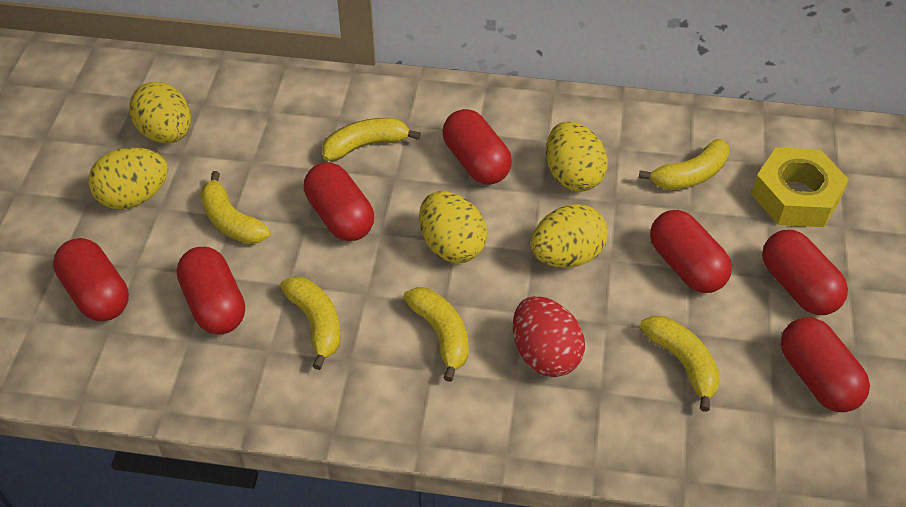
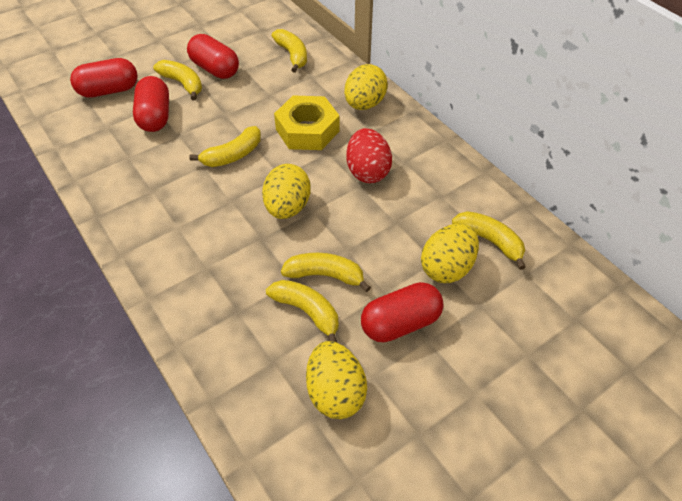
red capsule: 7 -> 4
yellow egg: 5 -> 4

